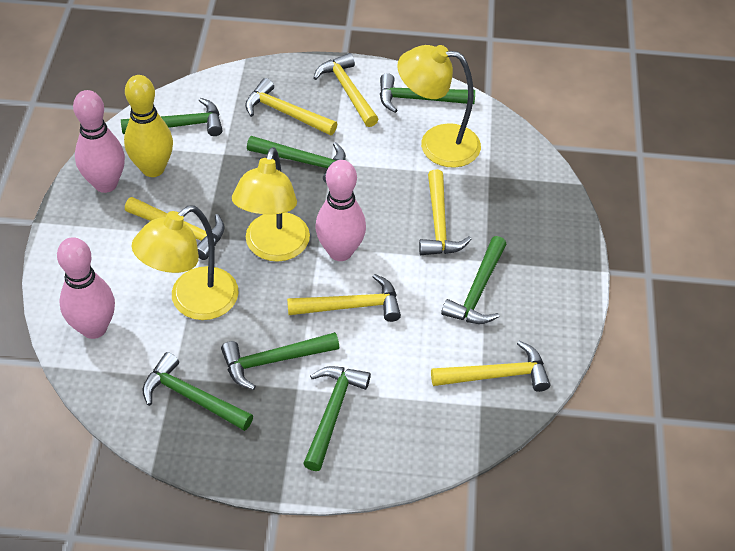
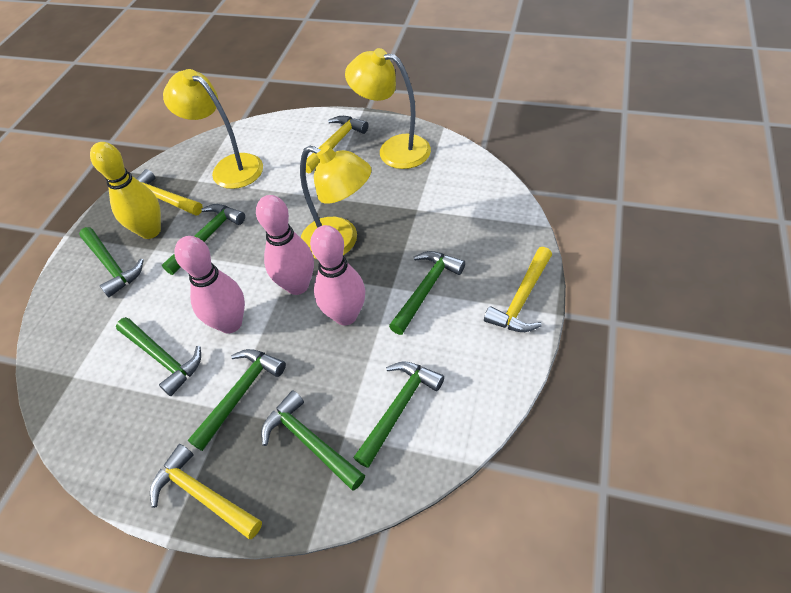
yellow hammer: 6 -> 4

